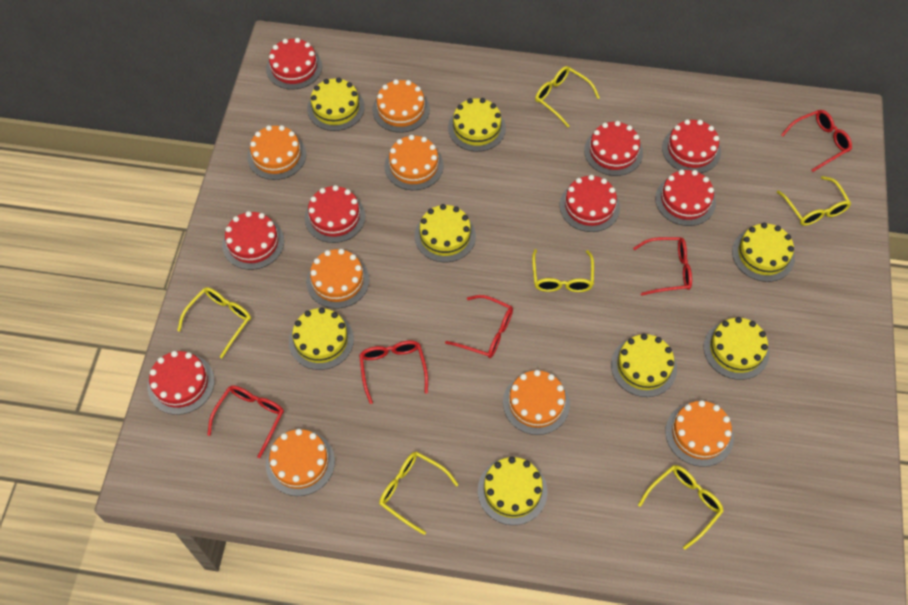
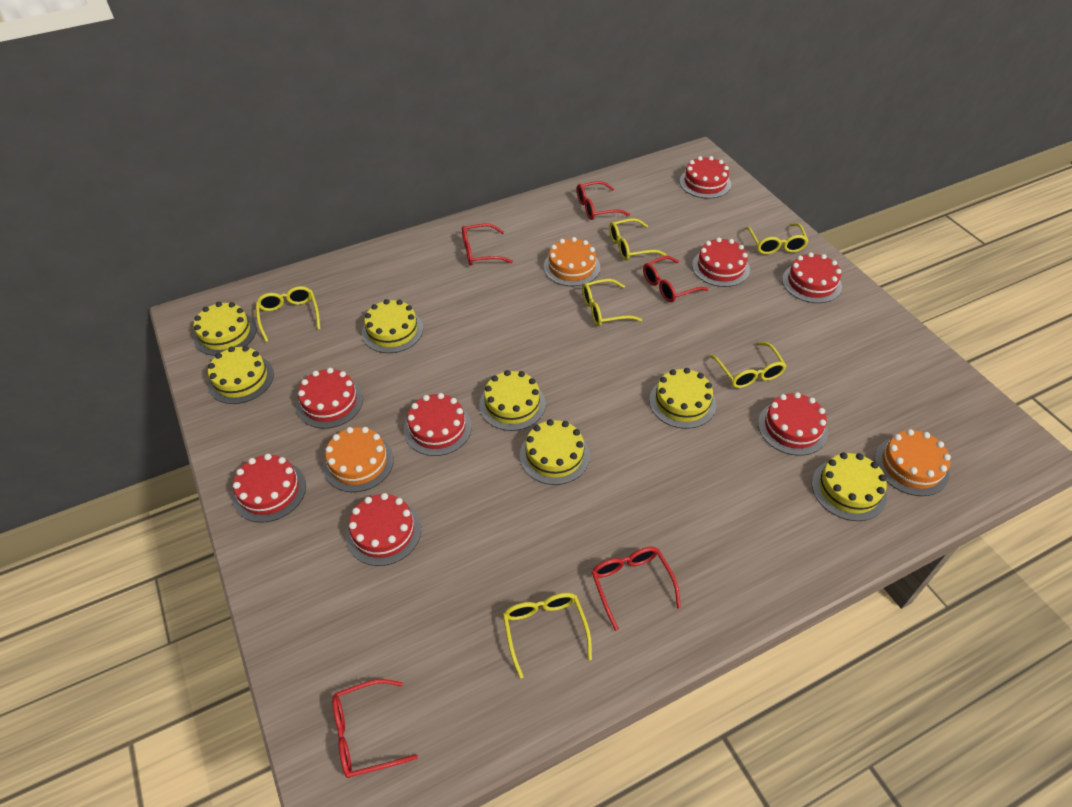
orange cake: 7 -> 3
yellow cake: 8 -> 7

